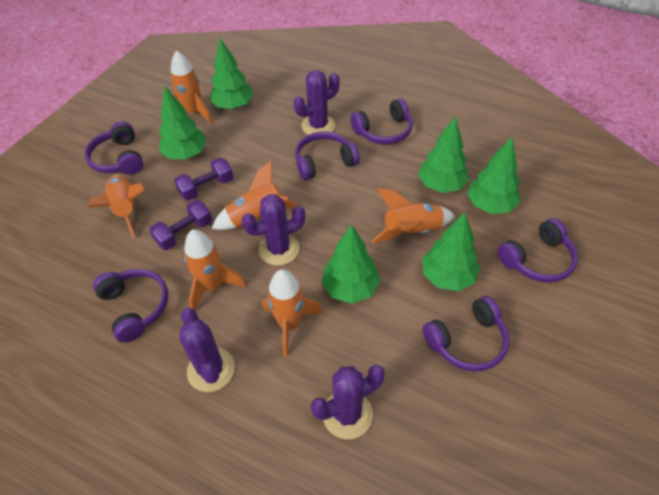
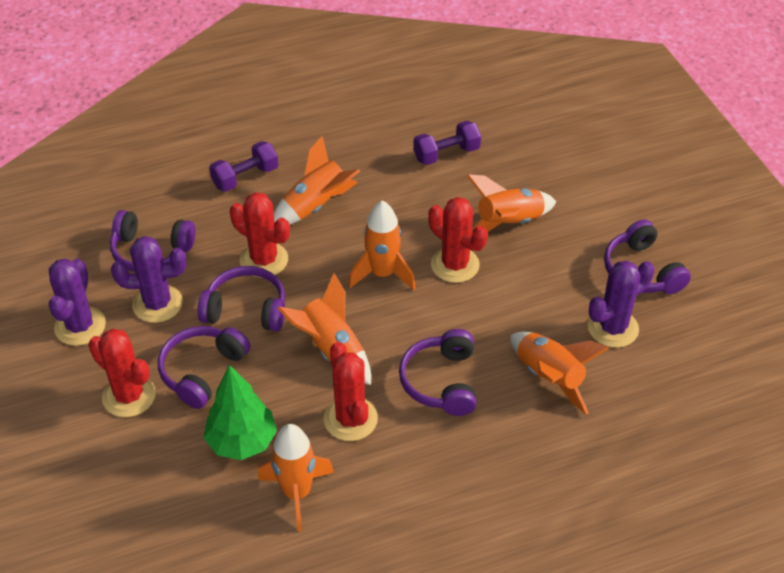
green tree: 6 -> 1
purple cactus: 4 -> 3
purple headphones: 6 -> 5
red cactus: 0 -> 4

